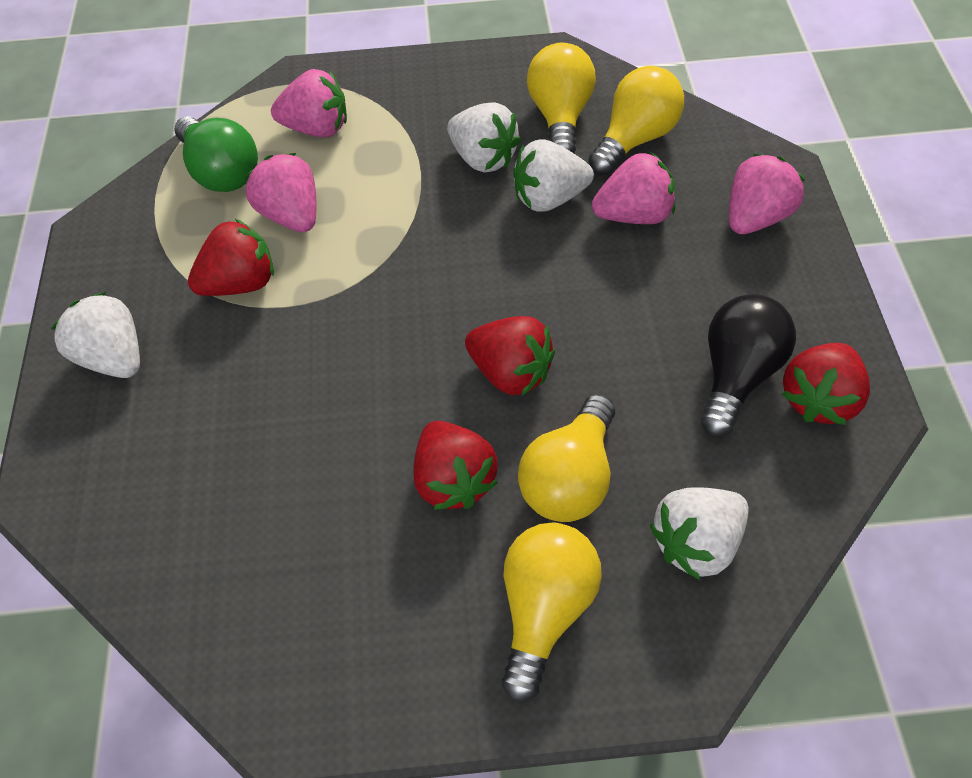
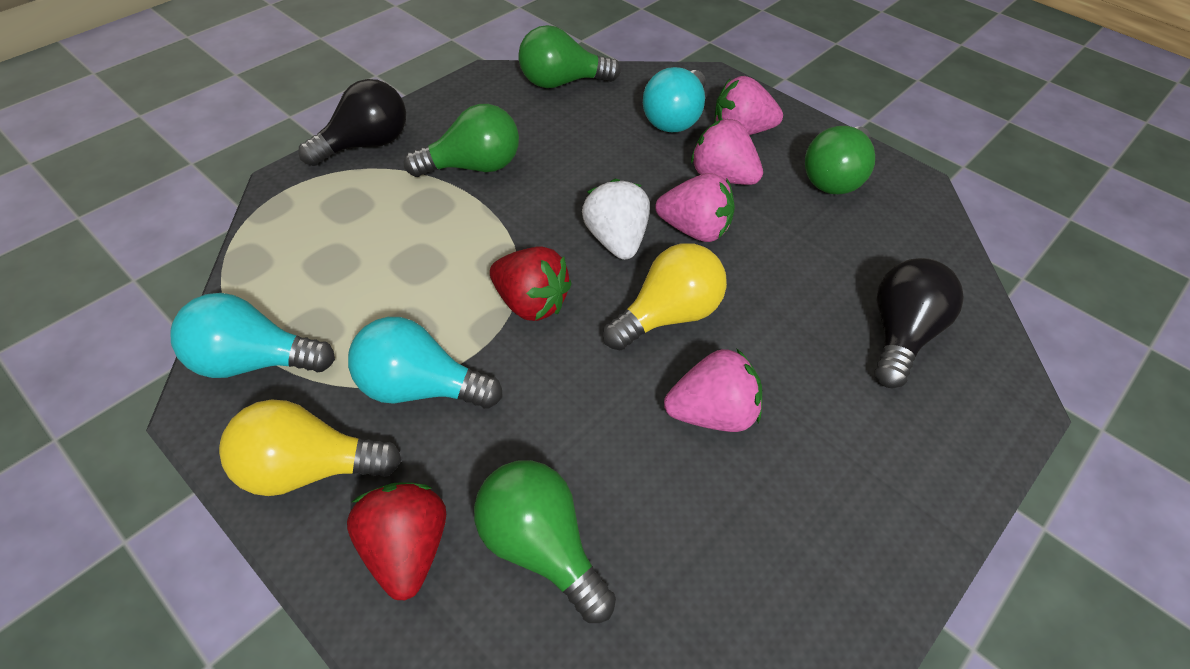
black light bulb: 1 -> 2
green light bulb: 1 -> 4
red strawberry: 4 -> 2
turquoise light bulb: 0 -> 3
white strawberry: 4 -> 1
yellow light bulb: 4 -> 2

